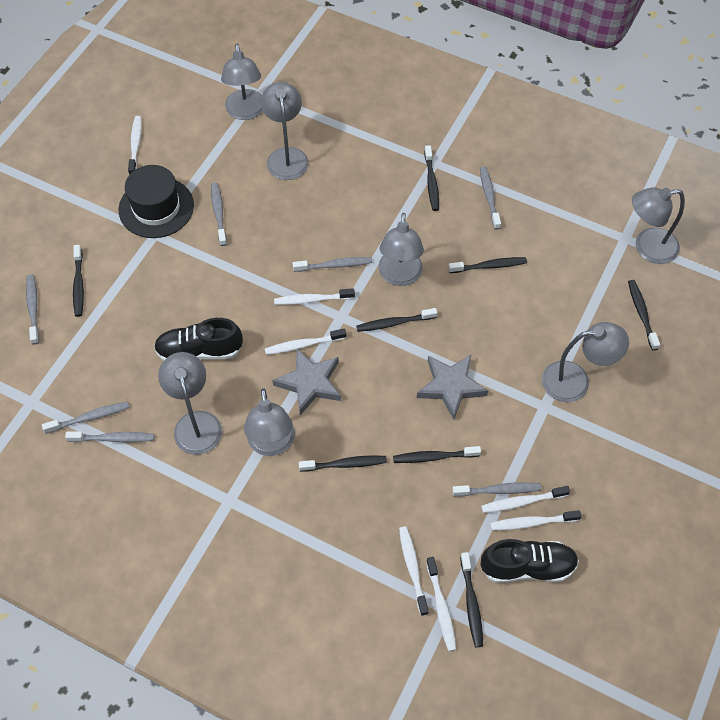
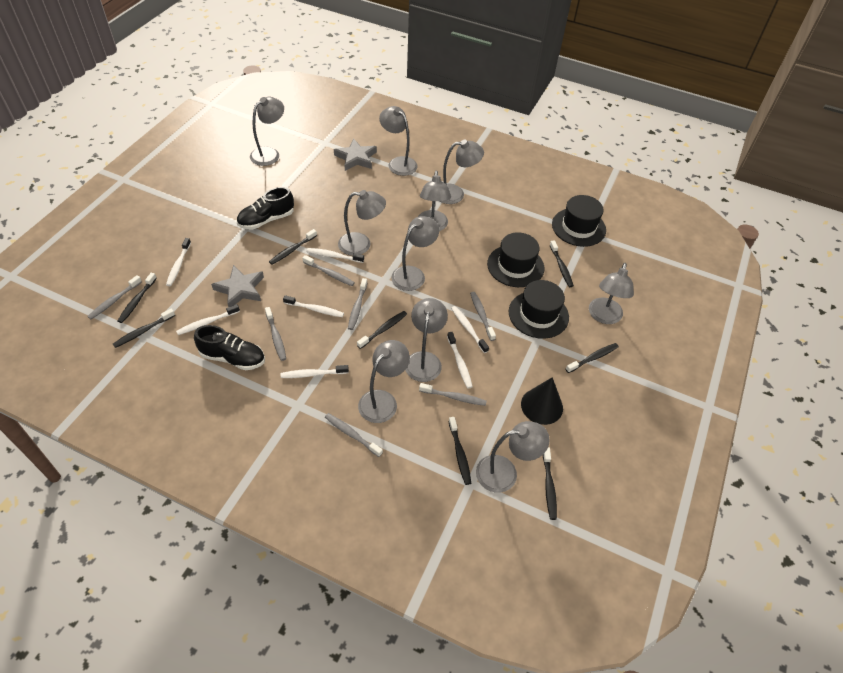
black cone: 0 -> 1
black hat: 1 -> 3
grey lamp: 7 -> 10

